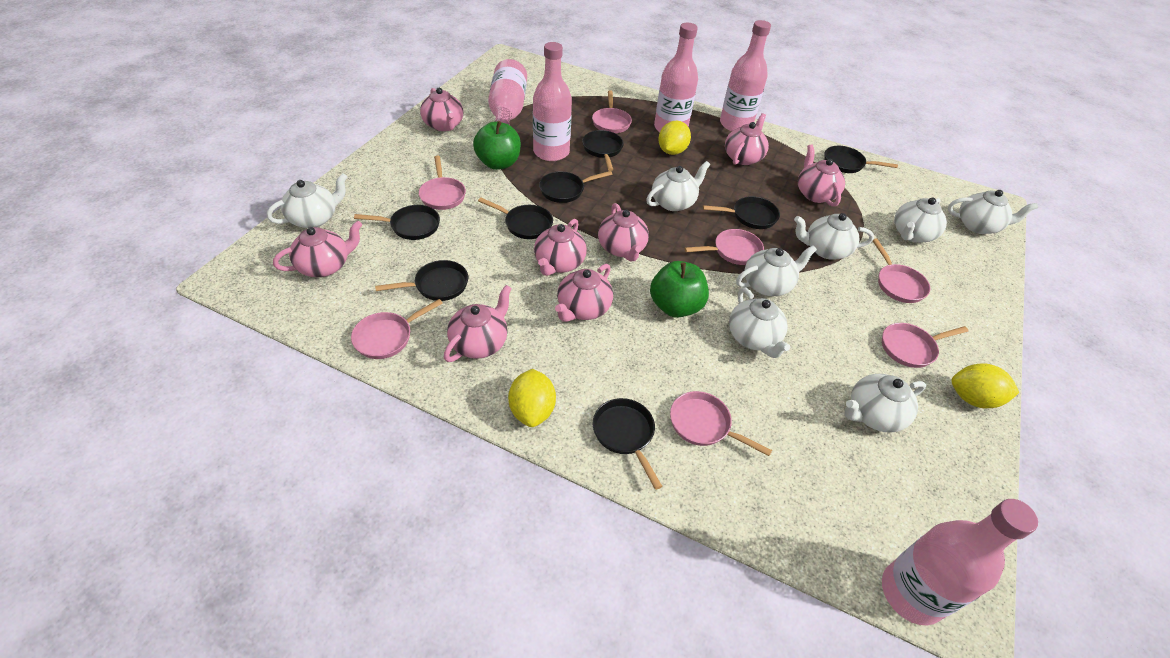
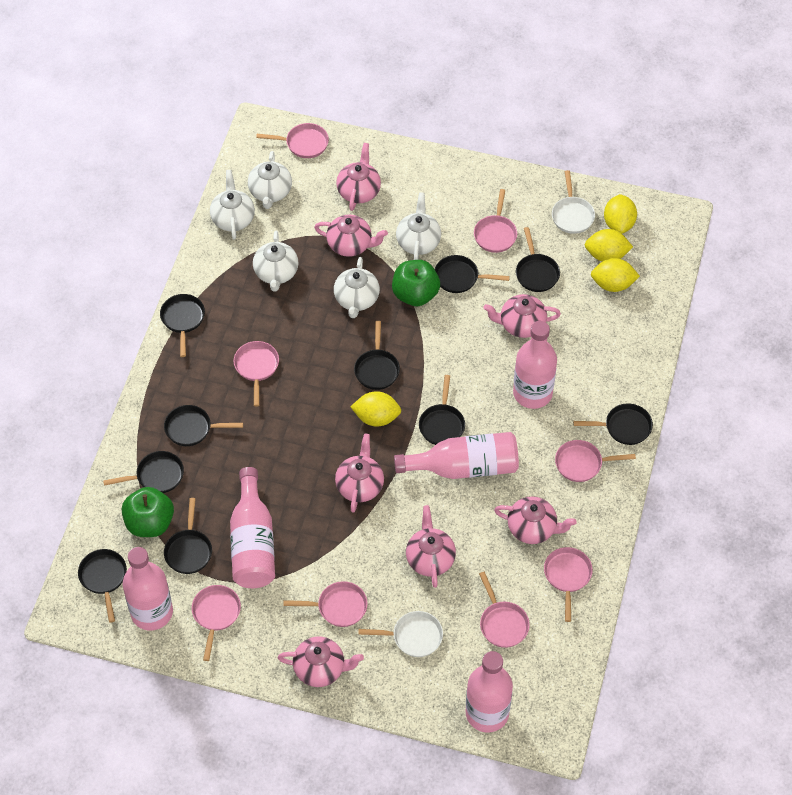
black pan: 8 -> 10
pink pan: 7 -> 8
pink teapot: 8 -> 7
white pan: 0 -> 2
white teapot: 8 -> 5
yellow lemon: 3 -> 4

